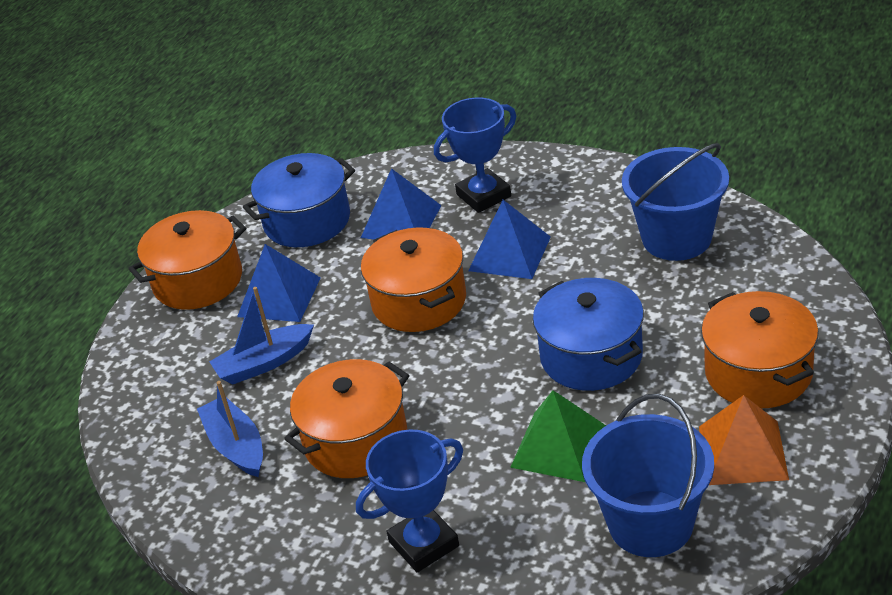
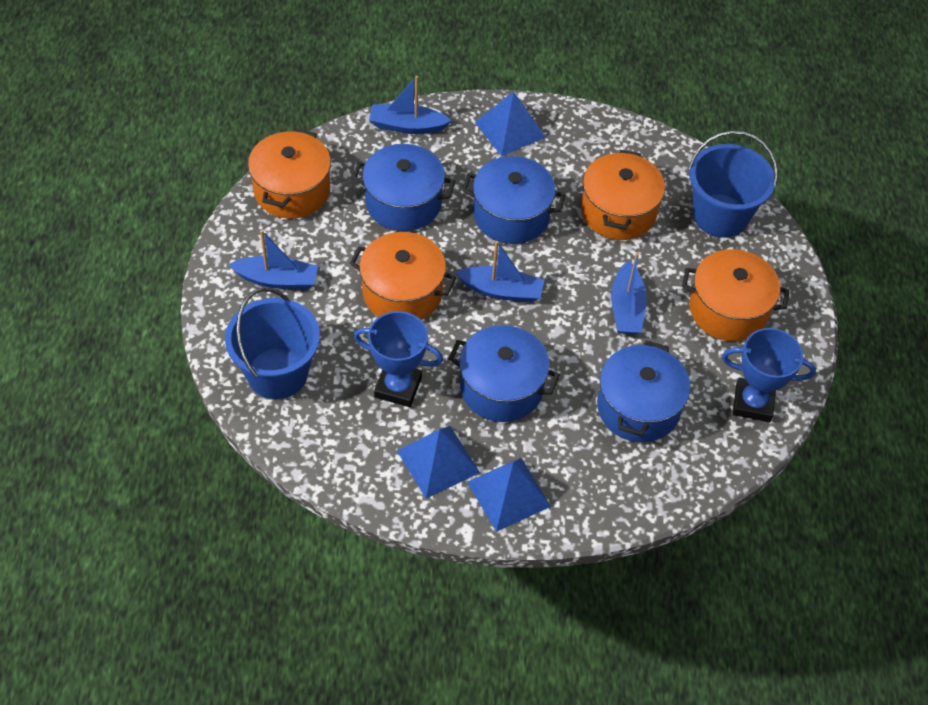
blue boat: 2 -> 4
blue pot: 2 -> 4
green pyramid: 1 -> 0
orange pyramid: 1 -> 0

